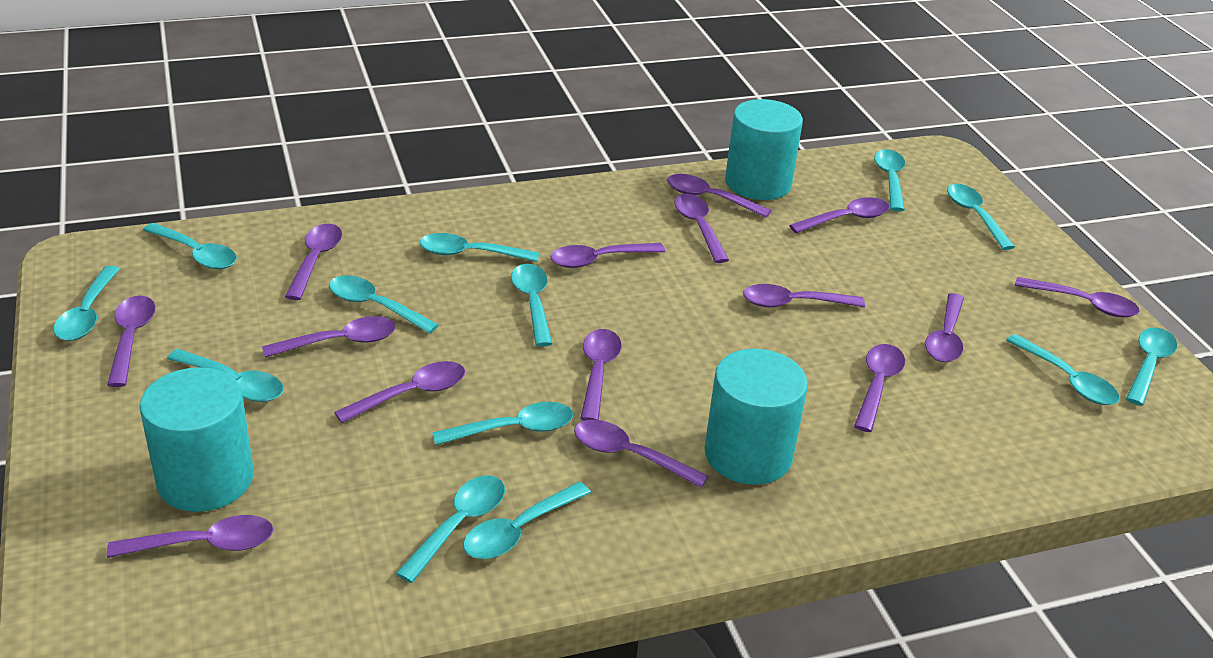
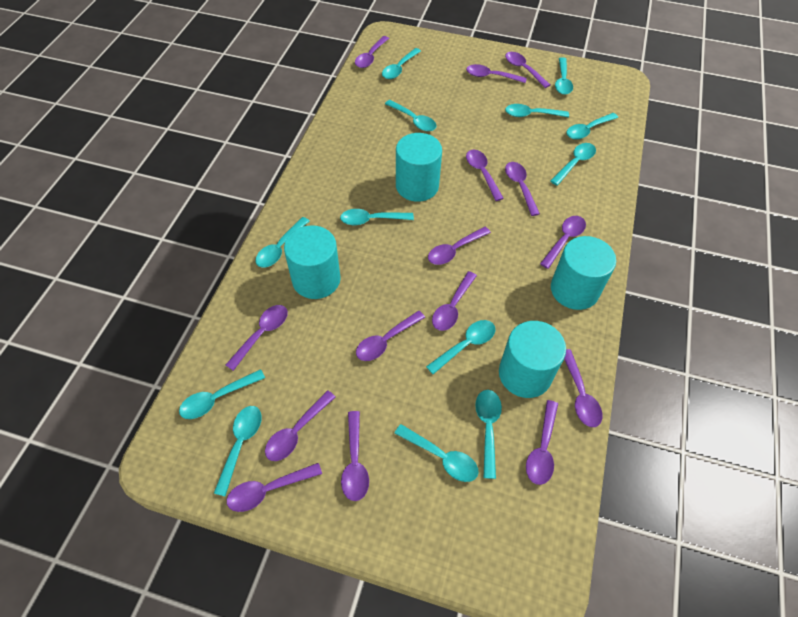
turquoise cylinder: 3 -> 4

